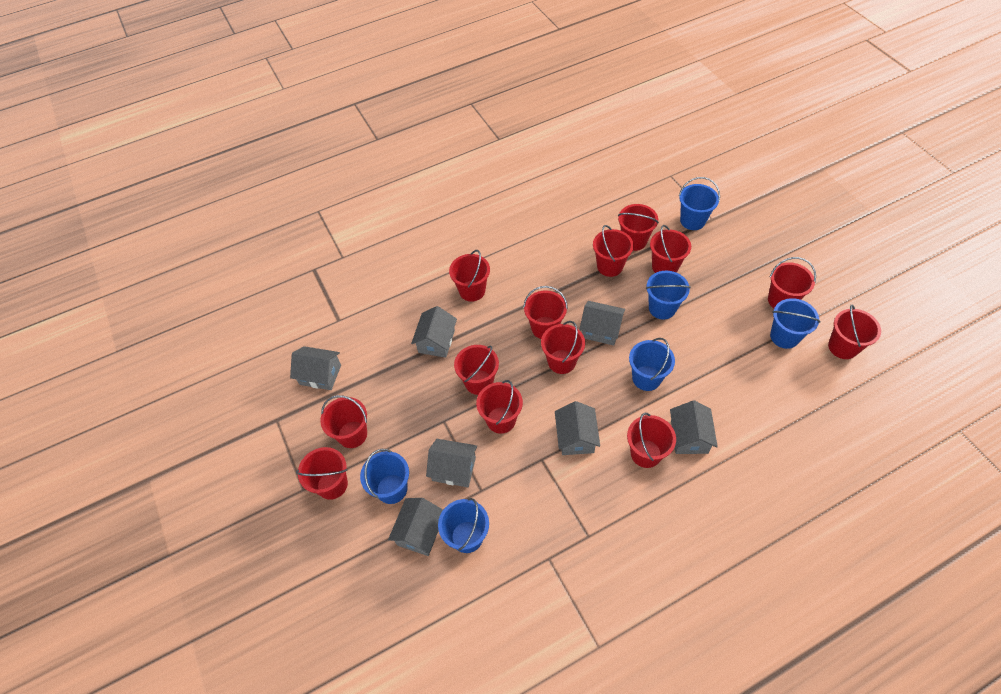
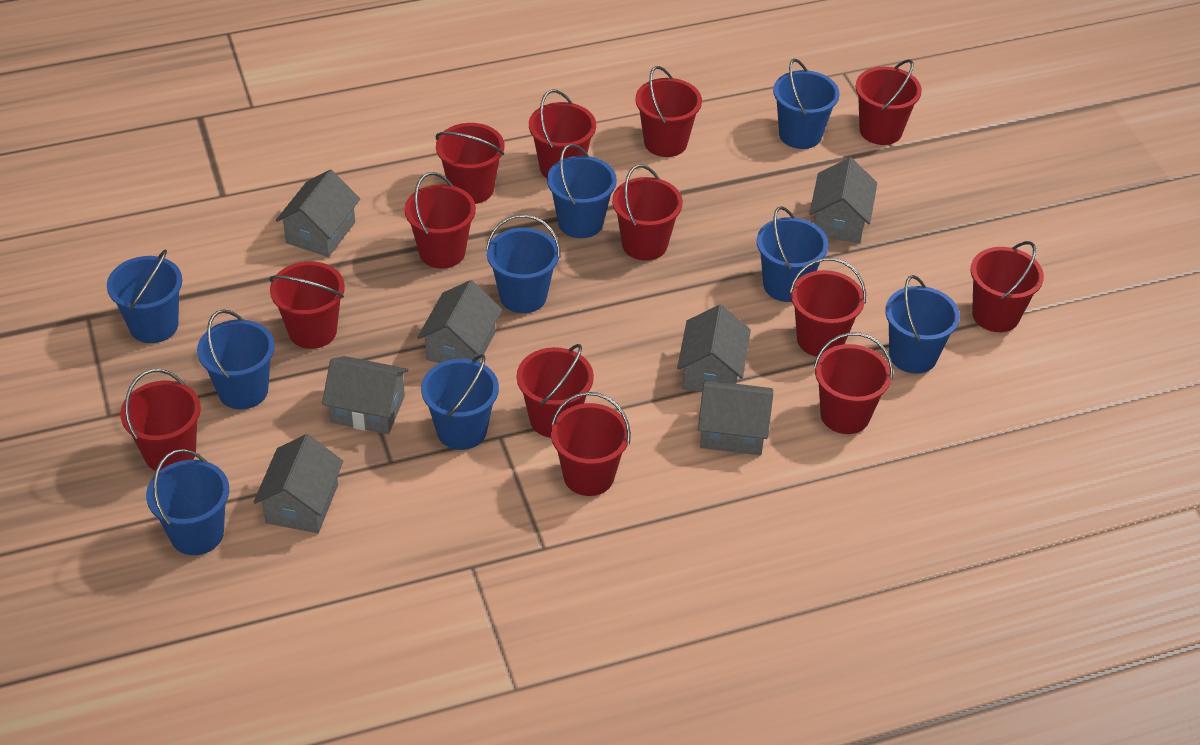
blue bucket: 6 -> 9

